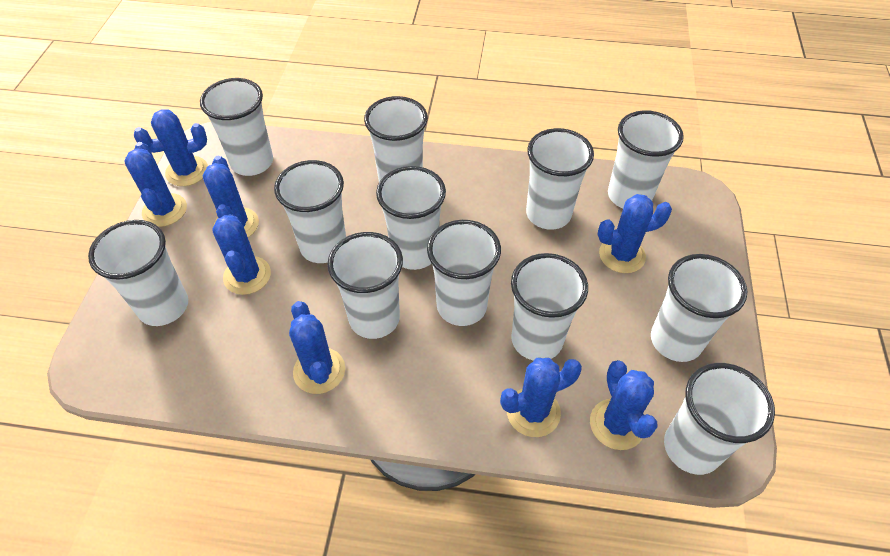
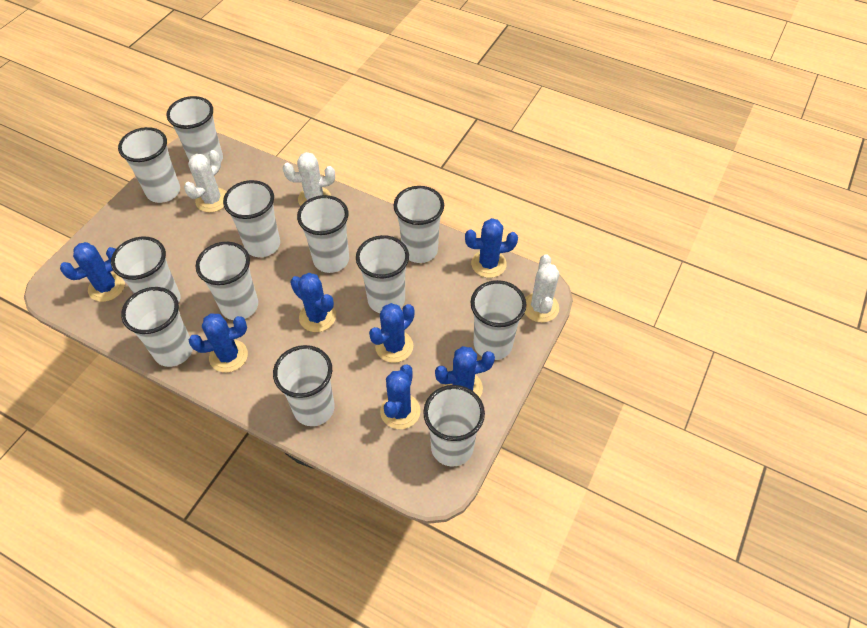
blue cactus: 8 -> 7
white cactus: 0 -> 3

